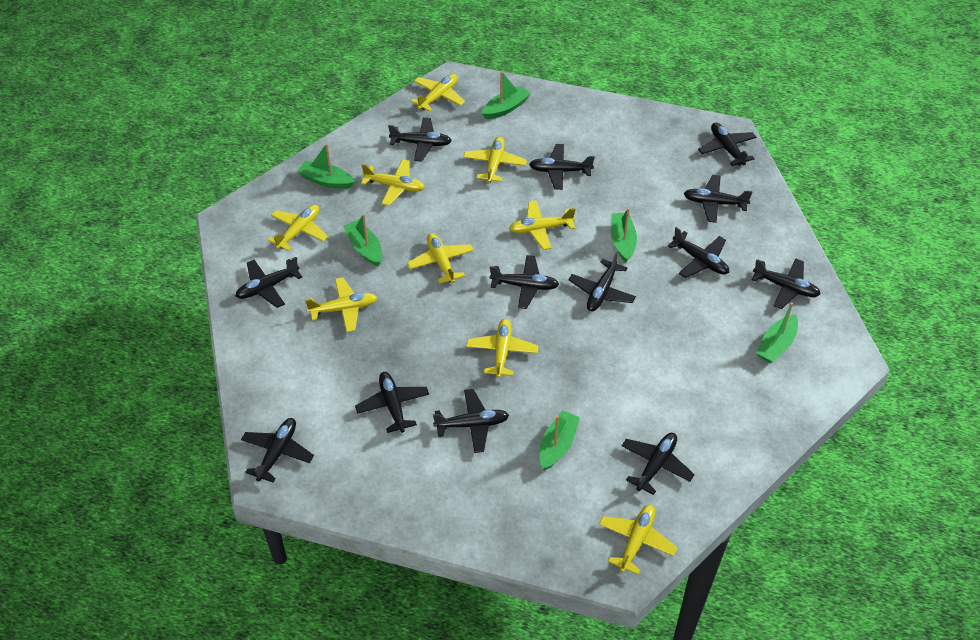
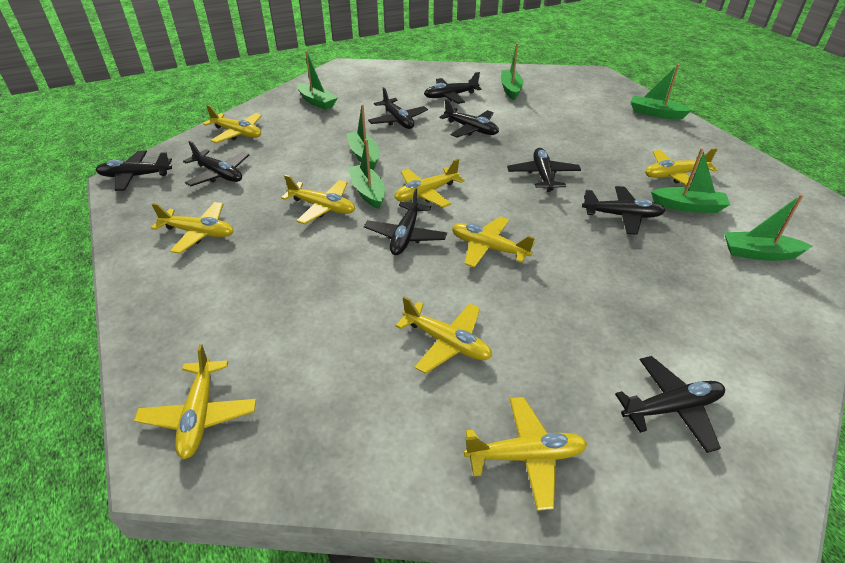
black plane: 13 -> 9
green boat: 6 -> 7

